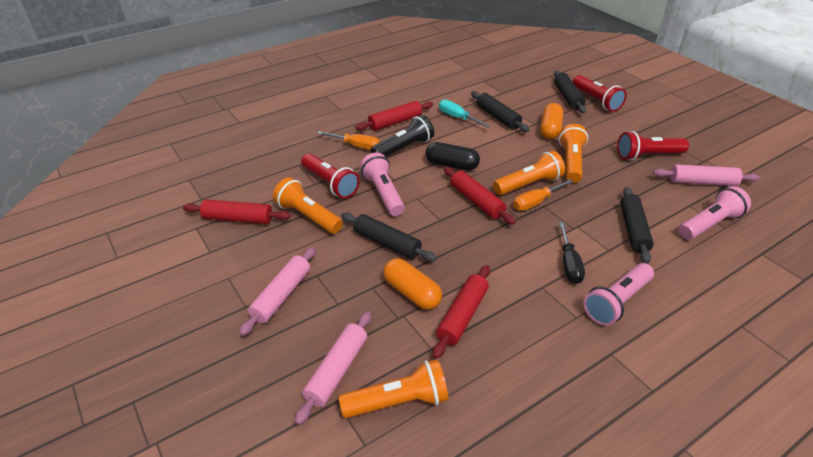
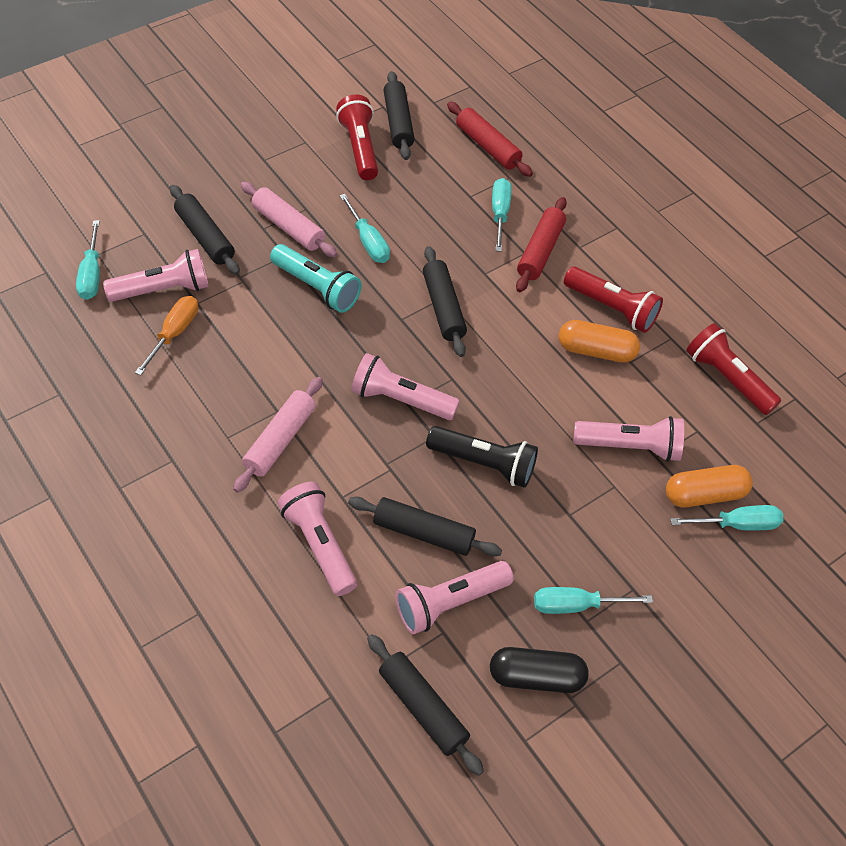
black rolling pin: 4 -> 5
black screwdriver: 1 -> 0
orange flashlight: 4 -> 0
orange screwdriver: 2 -> 1
pink flashlight: 3 -> 5
pink rolling pin: 3 -> 2
red rolling pin: 4 -> 2
turquoise flashlight: 0 -> 1
turquoise screwdriver: 1 -> 5

